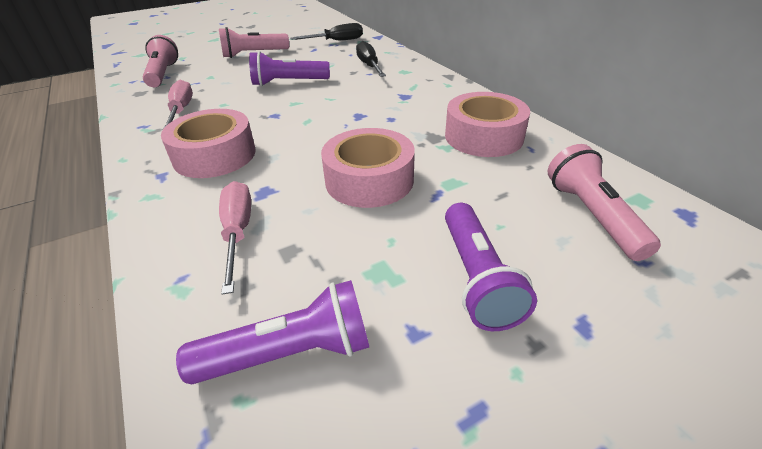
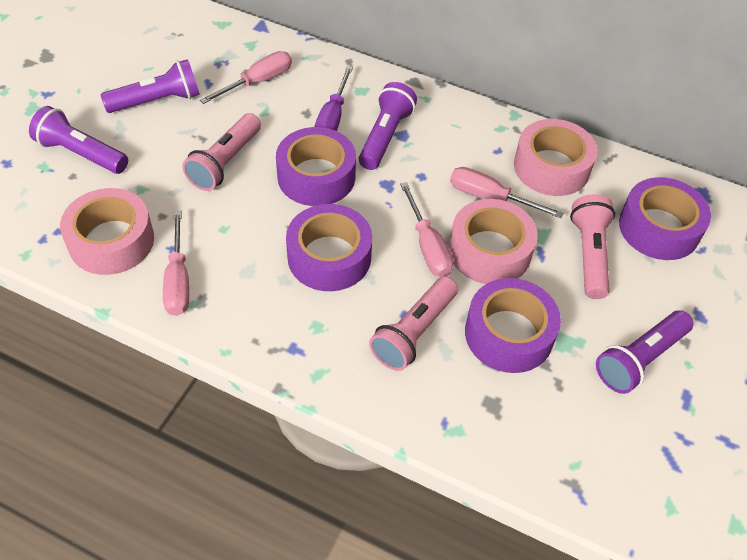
black screwdriver: 2 -> 0
pink screwdriver: 2 -> 4
purple flashlight: 3 -> 4
purple screwdriver: 0 -> 1
purple tape: 0 -> 4

